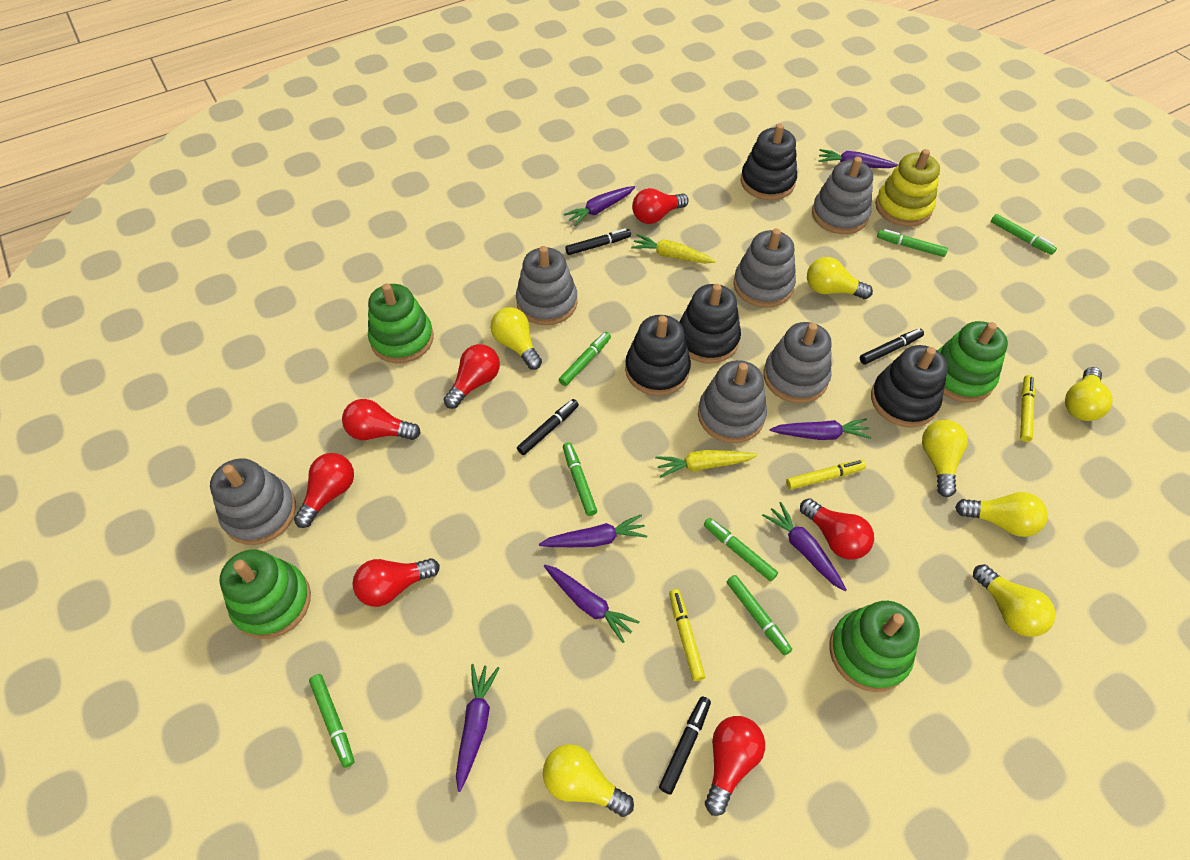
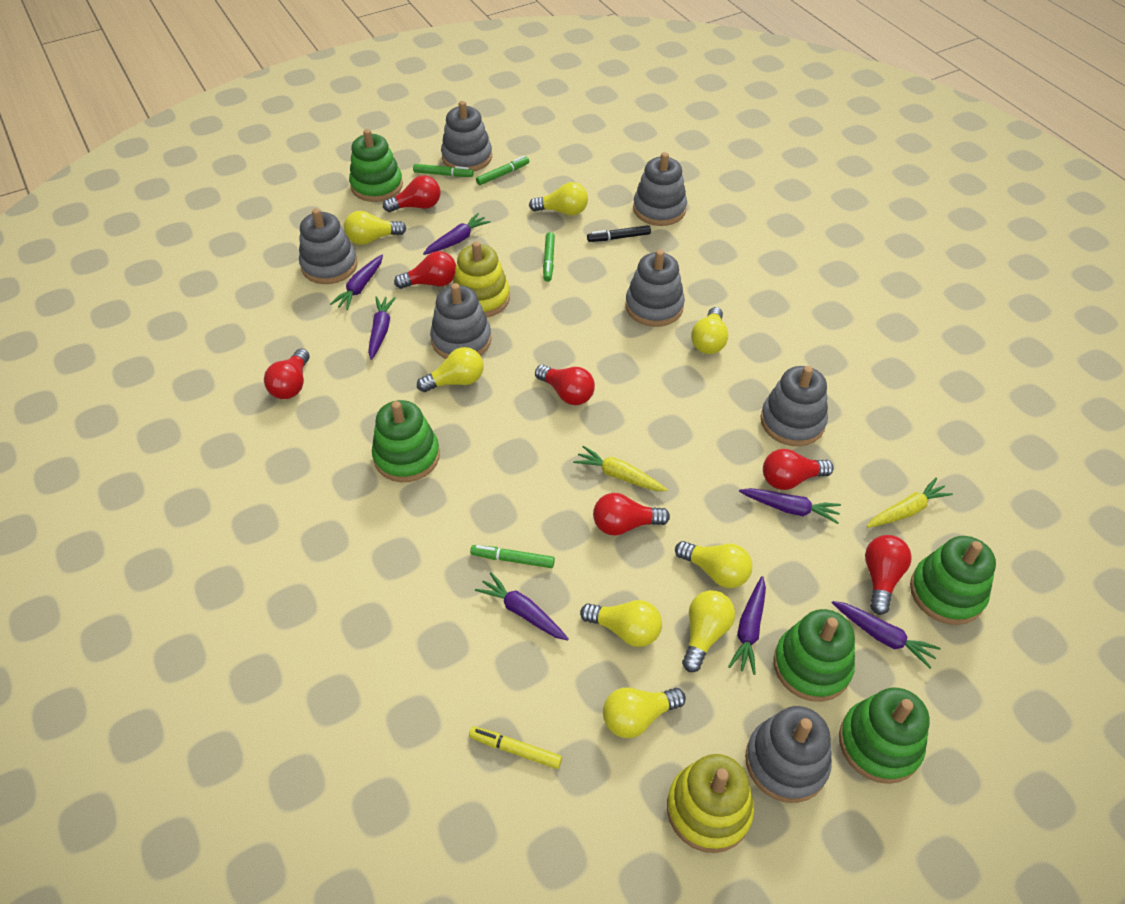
black marker: 4 -> 1
black stacking toy: 4 -> 0
green marker: 7 -> 4
green stacking toy: 4 -> 5
grey stacking toy: 6 -> 7
yellow light bulb: 7 -> 8
yellow marker: 3 -> 1
yellow stacking toy: 1 -> 2

